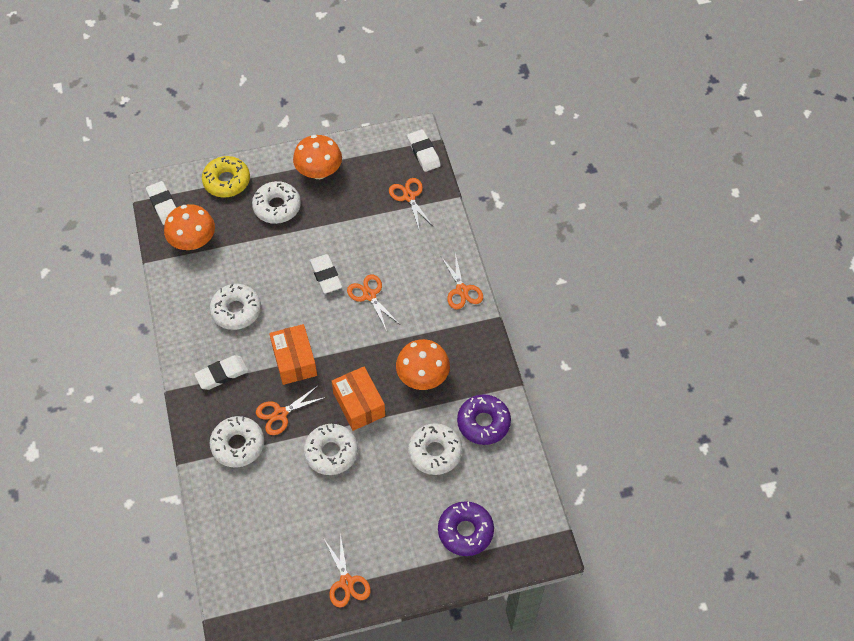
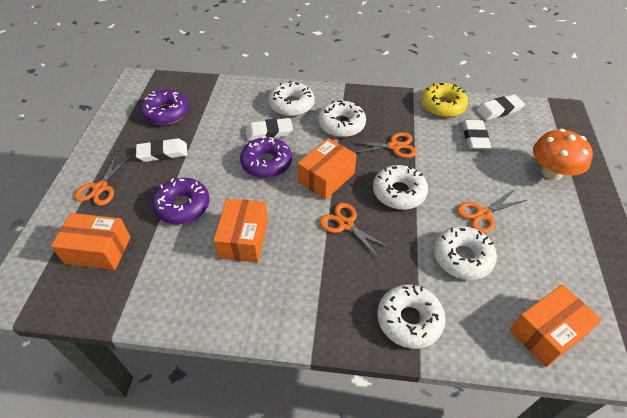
orange box: 2 -> 4
orange mushroom: 3 -> 1
orange scissors: 5 -> 4
purple donut: 2 -> 3

